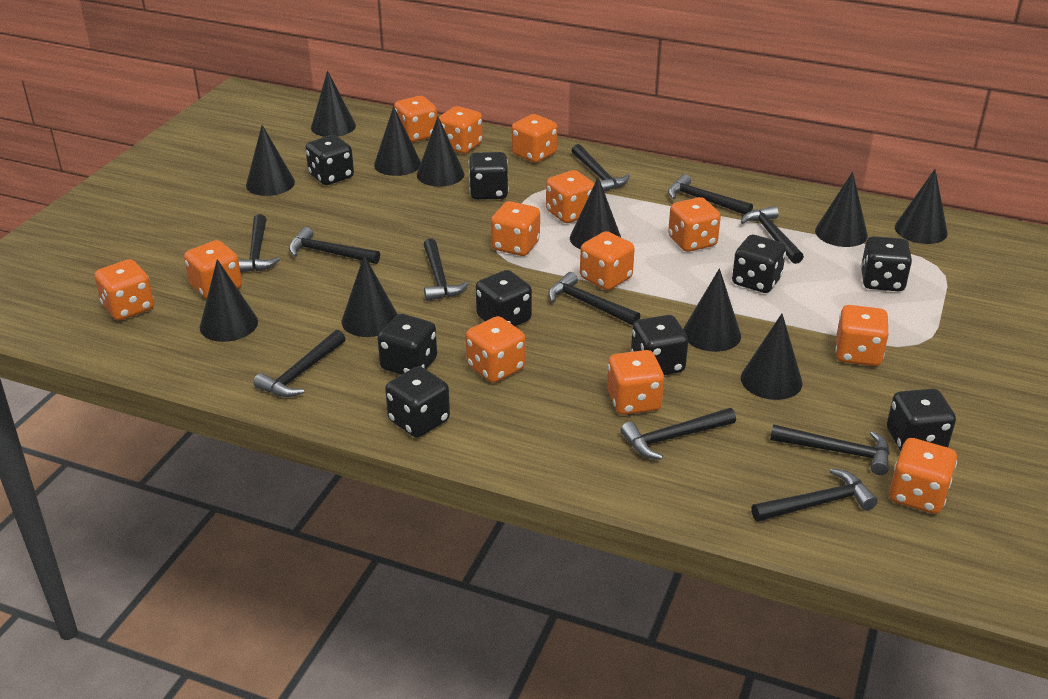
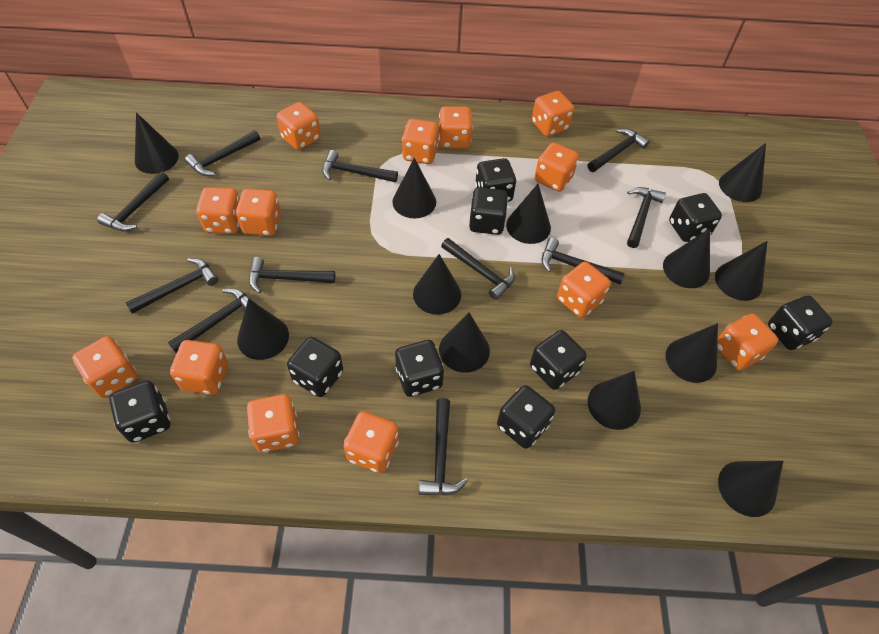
black cone: 11 -> 12

